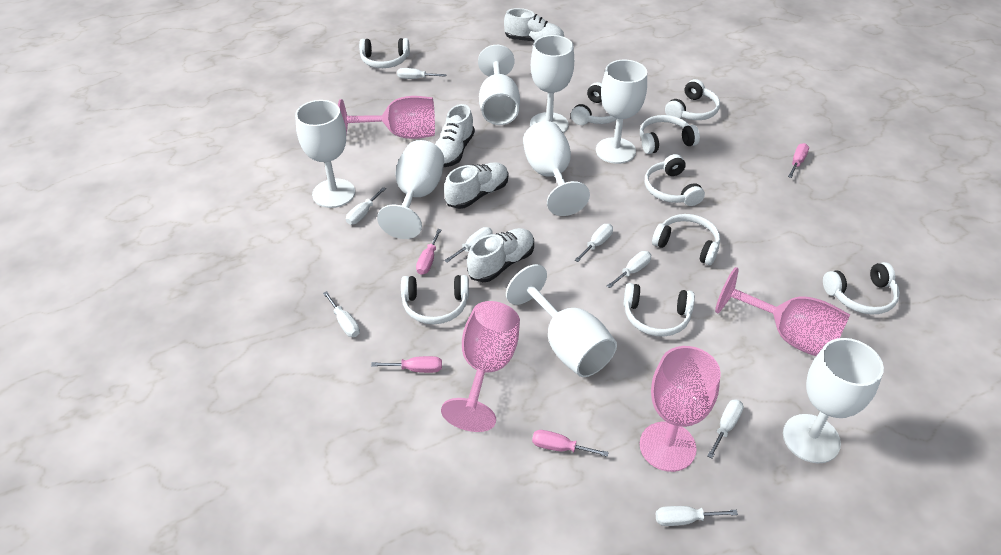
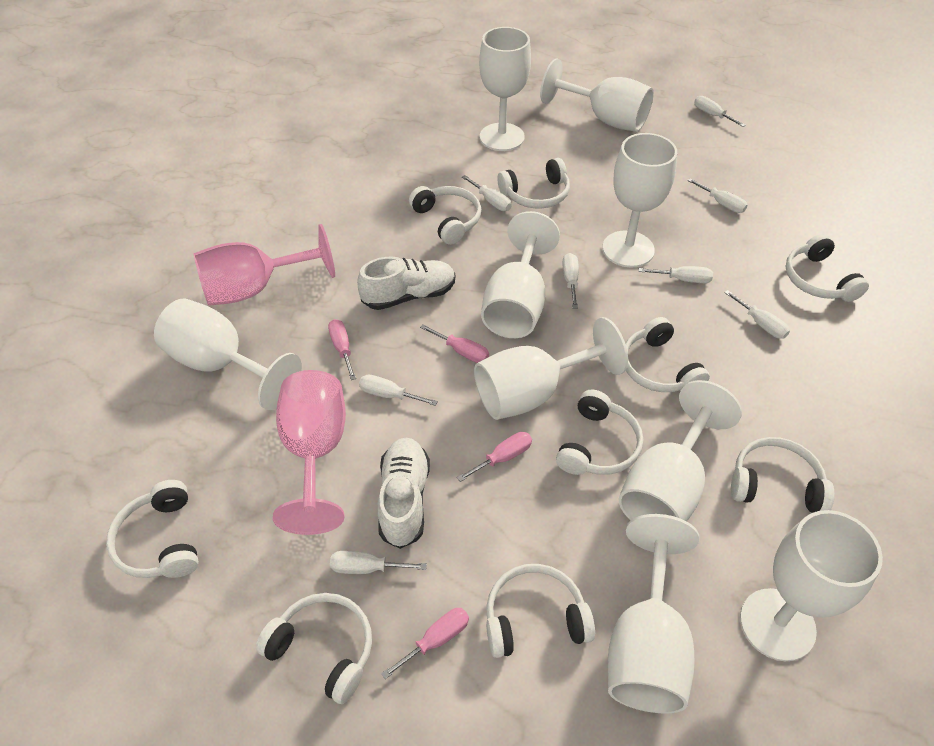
pink goblet: 4 -> 2
white goblet: 8 -> 9
white shoe: 4 -> 2

